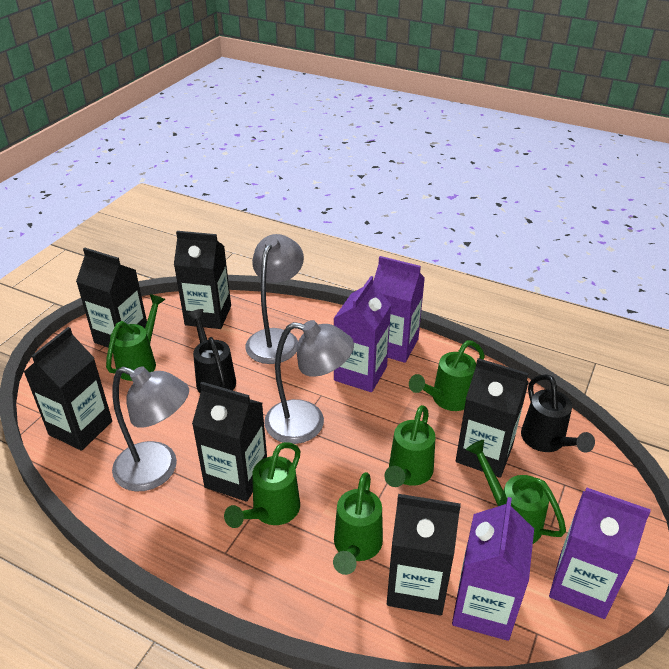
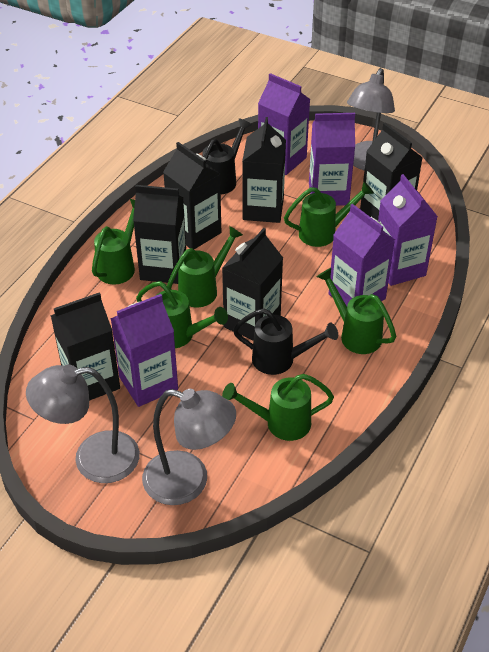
purple carton: 4 -> 5

